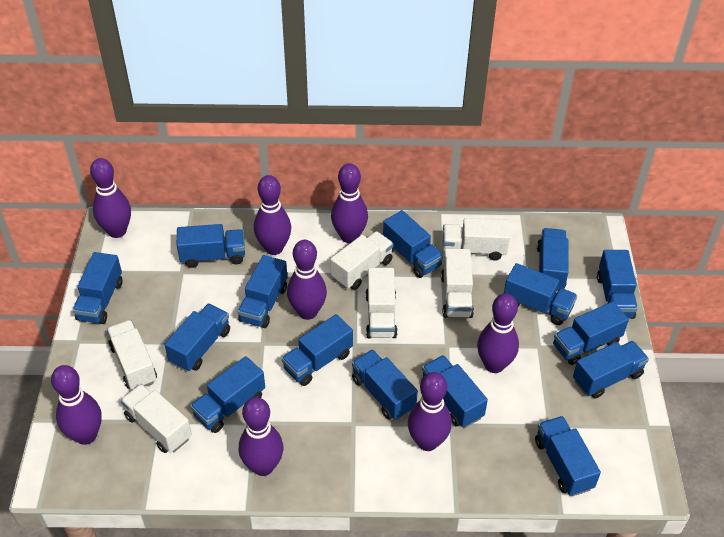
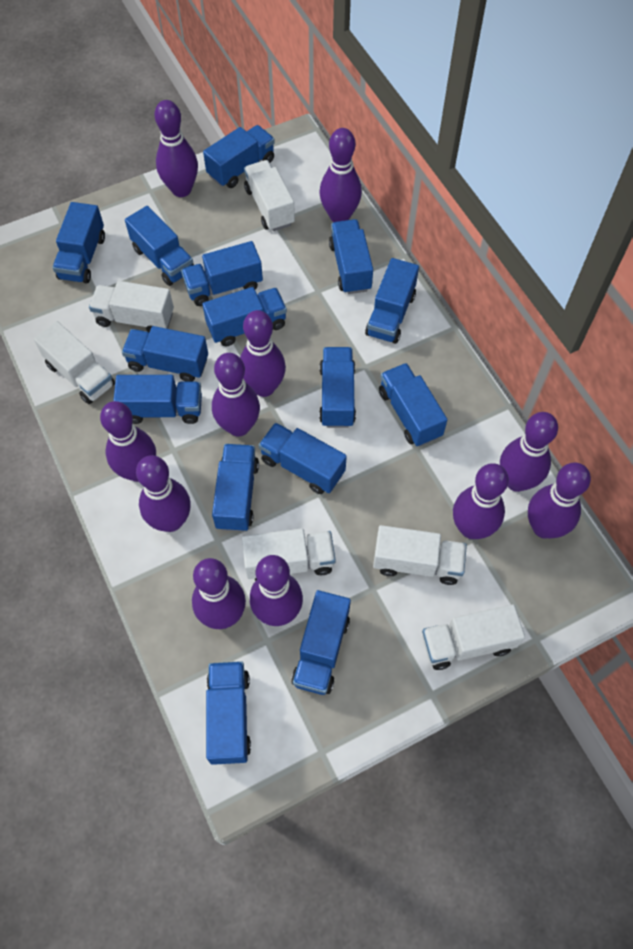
purple bowling pin: 8 -> 11

